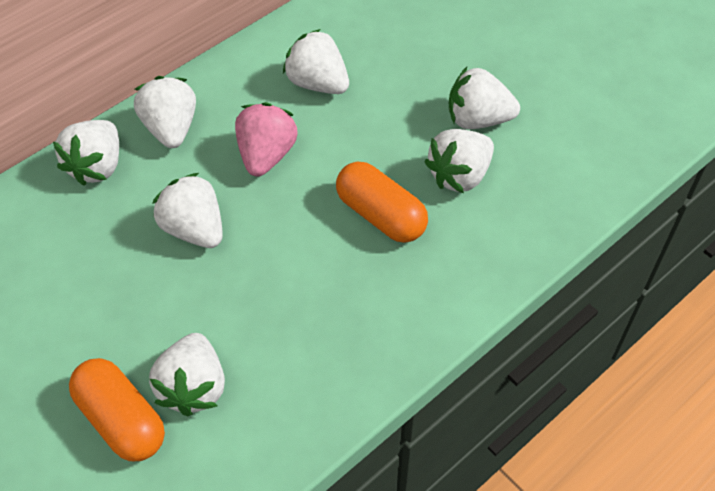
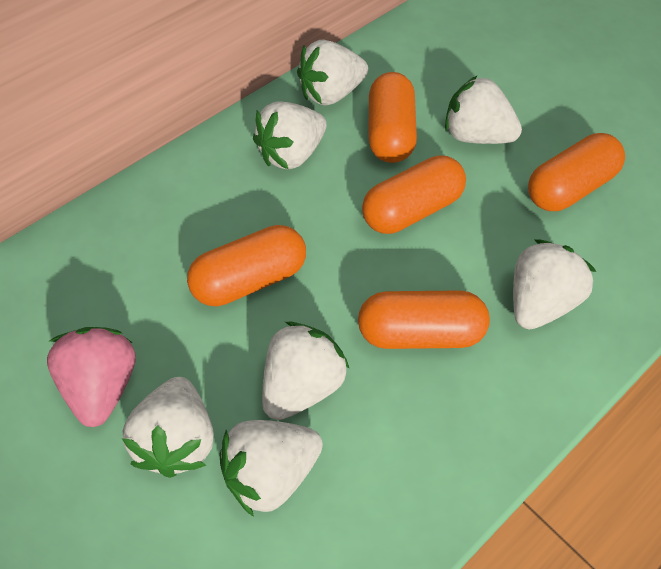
orange capsule: 2 -> 5

